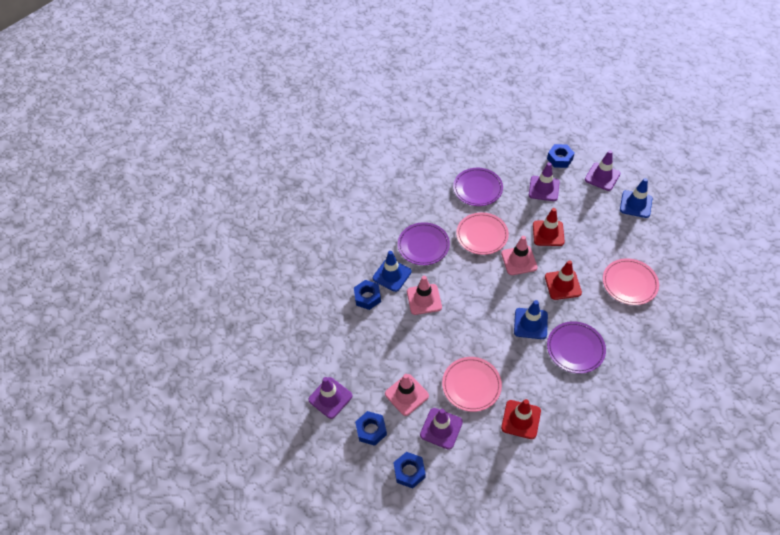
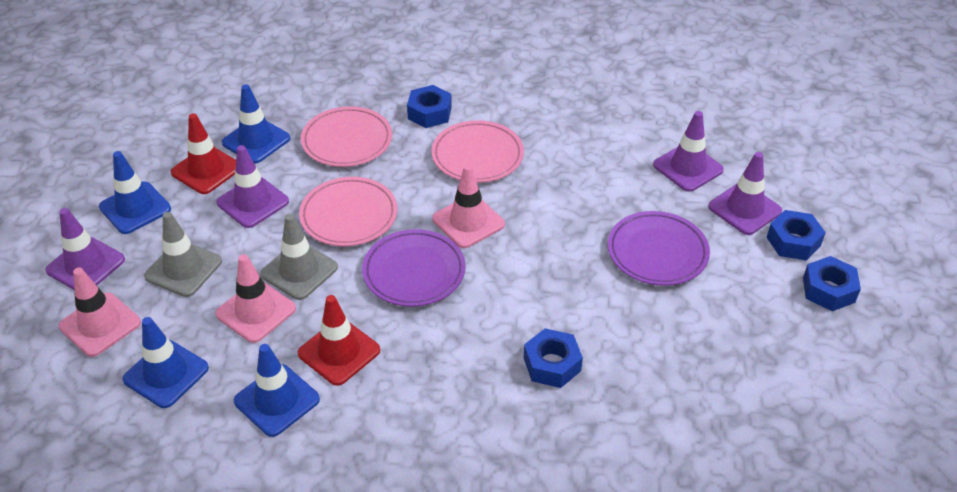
blue traffic cone: 3 -> 4
grey traffic cone: 0 -> 2
purple plate: 3 -> 2
red traffic cone: 3 -> 2

